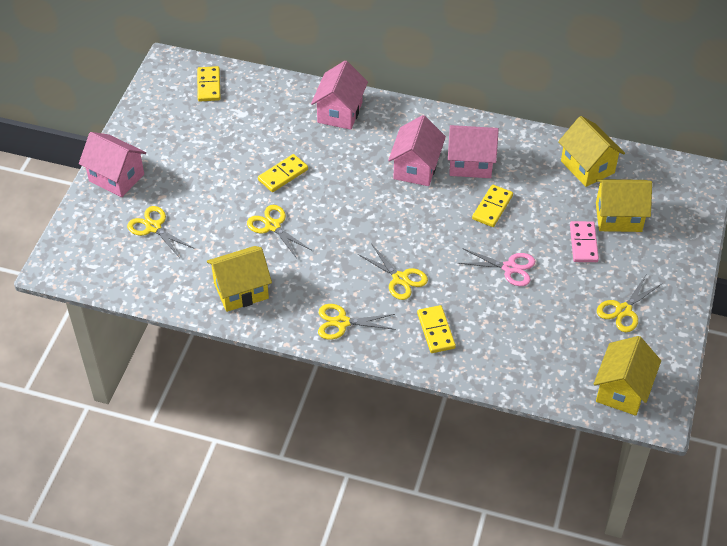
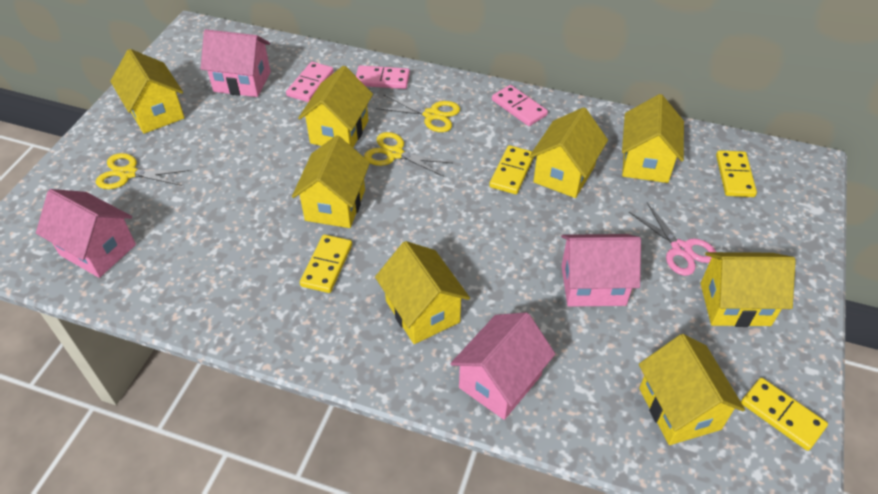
pink domino: 1 -> 3
yellow house: 4 -> 8
yellow scissors: 5 -> 3

